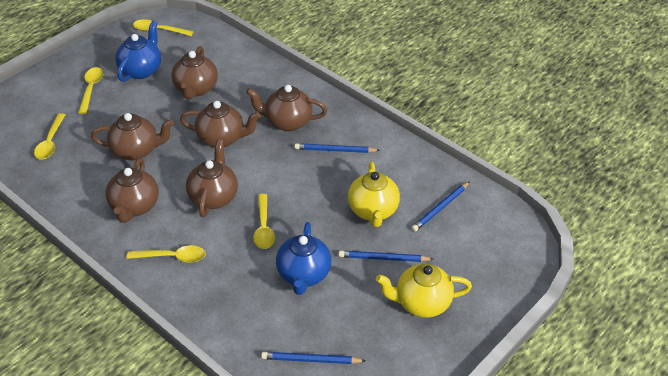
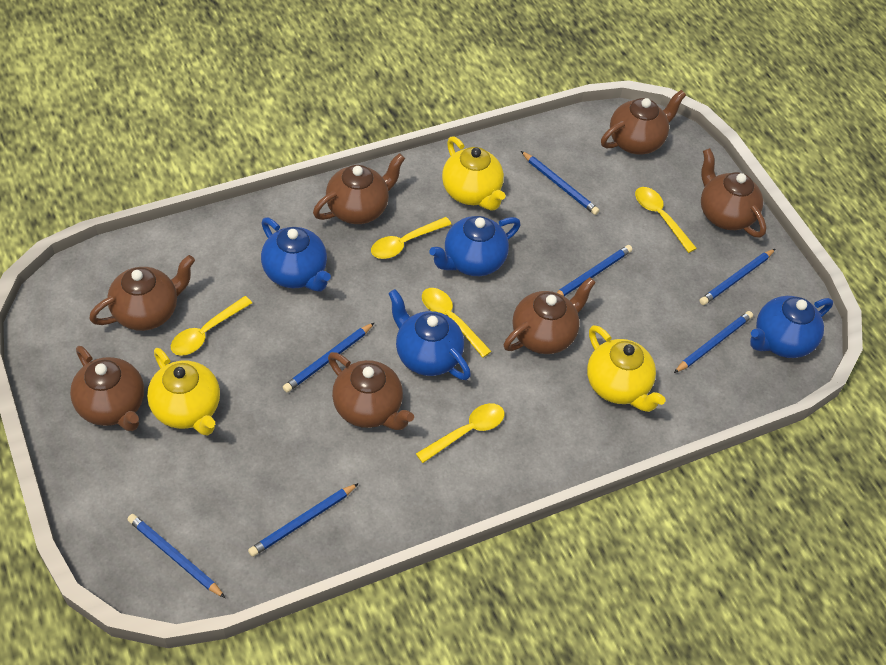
blue pencil: 4 -> 7
blue teapot: 2 -> 4
brown teapot: 6 -> 7
yellow teapot: 2 -> 3

